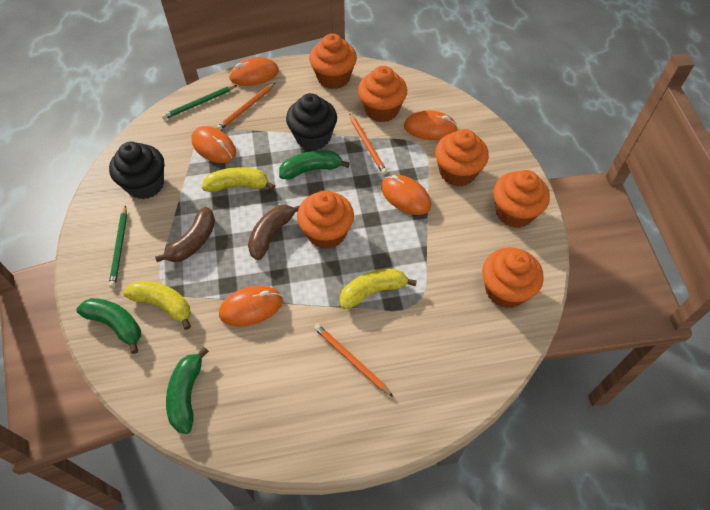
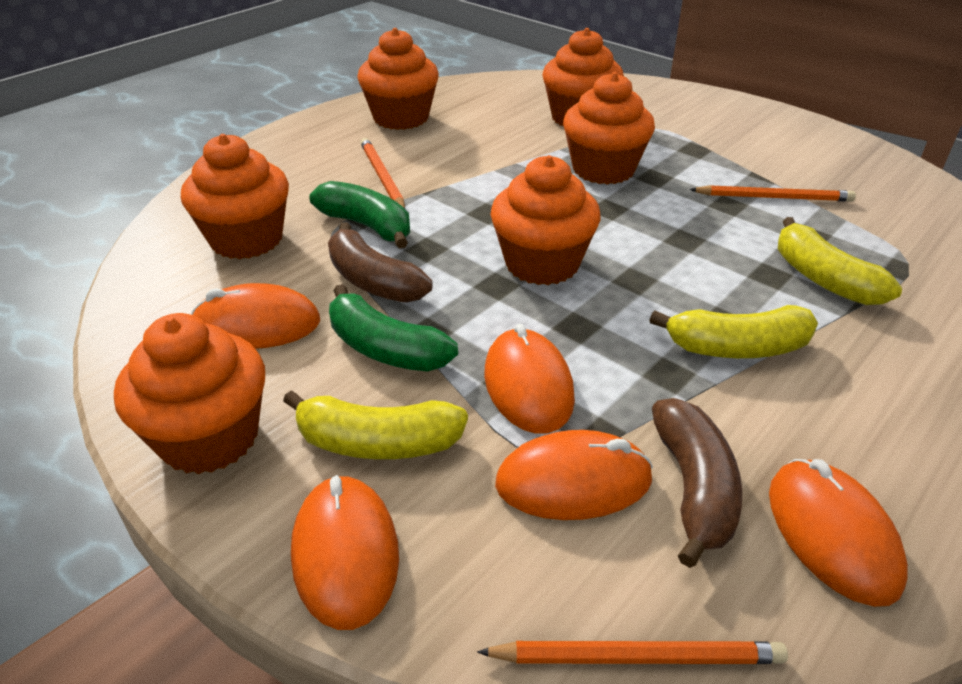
black cupcake: 2 -> 0
green banana: 3 -> 2
green pencil: 2 -> 0

